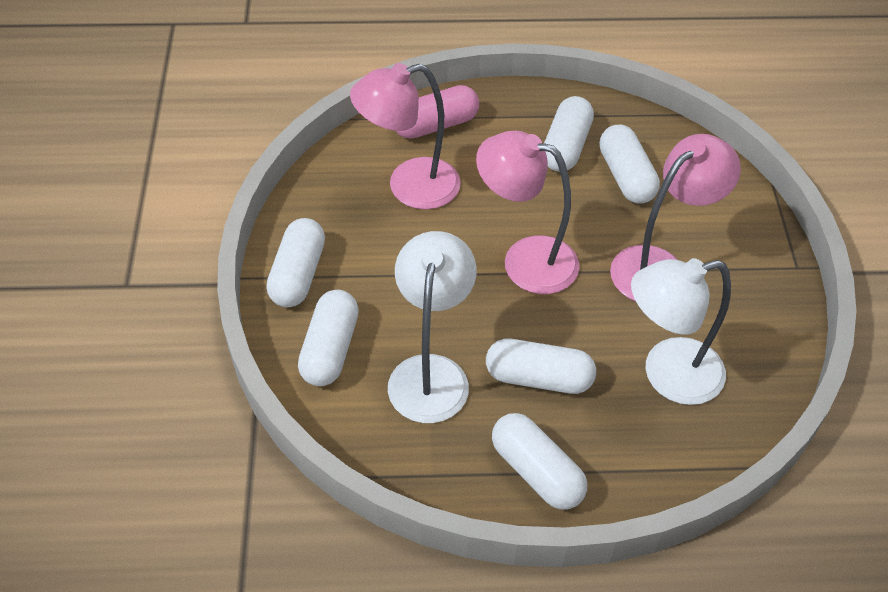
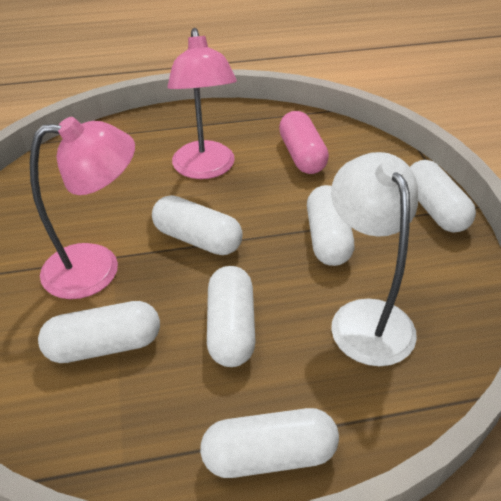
pink lamp: 3 -> 2
white lamp: 2 -> 1

